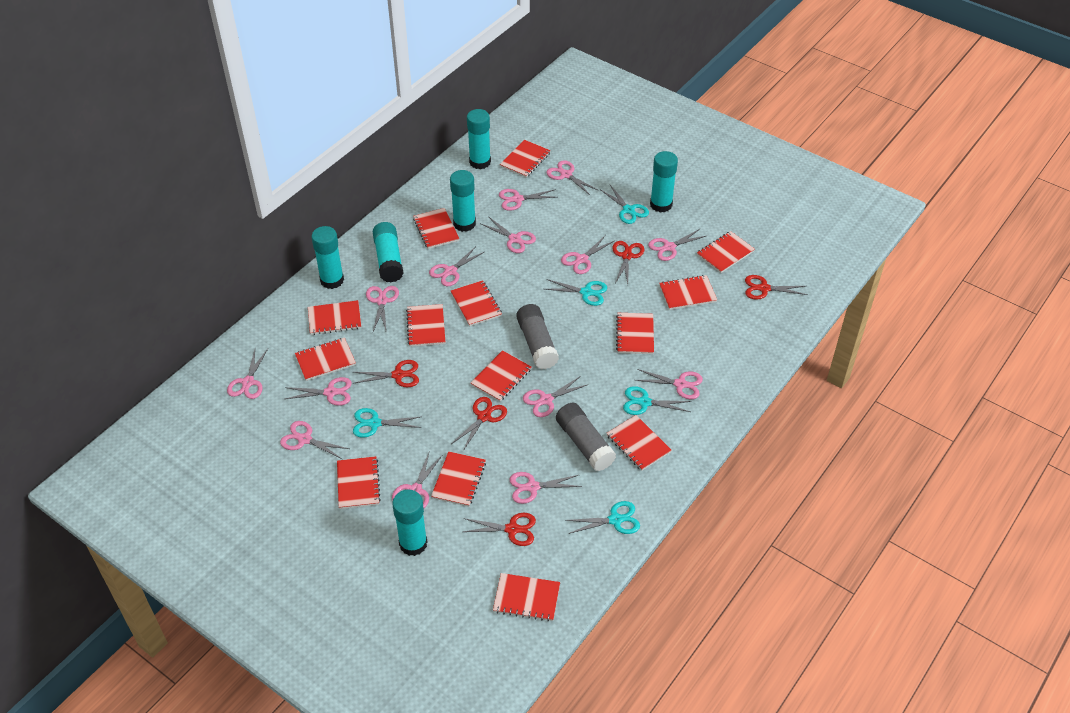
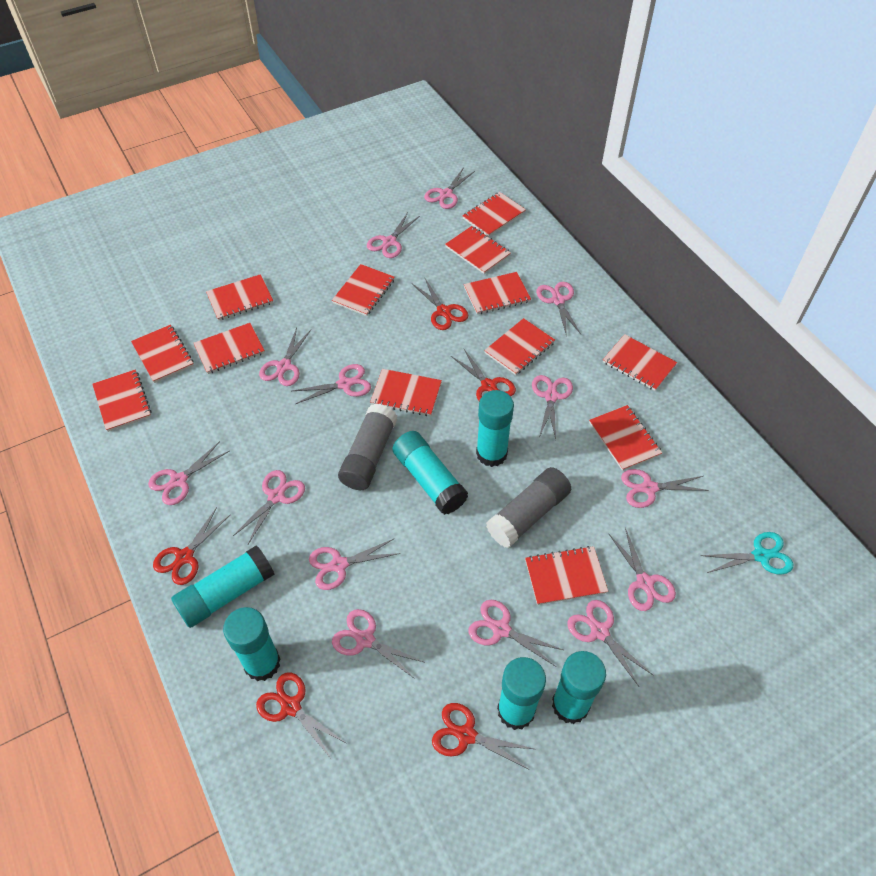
red notebook: 14 -> 13
turquoise scissors: 5 -> 1

